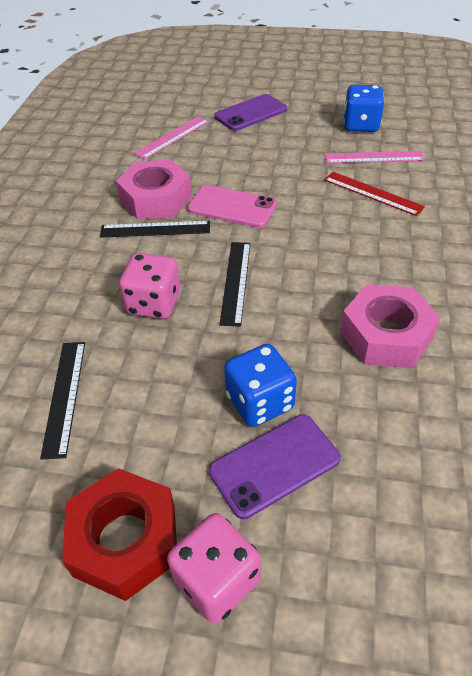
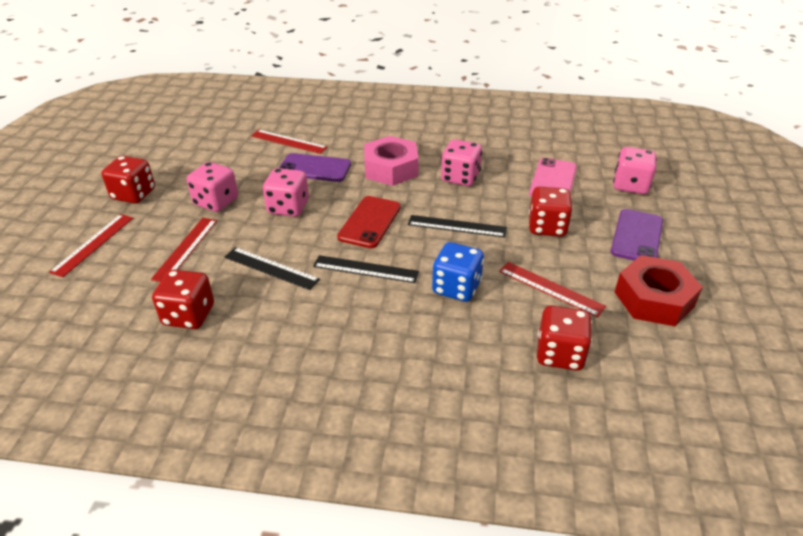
blue dice: 2 -> 1
pink dice: 2 -> 4
pink nut: 2 -> 1
pink ruler: 2 -> 0
red dice: 0 -> 4
red phone: 0 -> 1
red ruler: 1 -> 4

